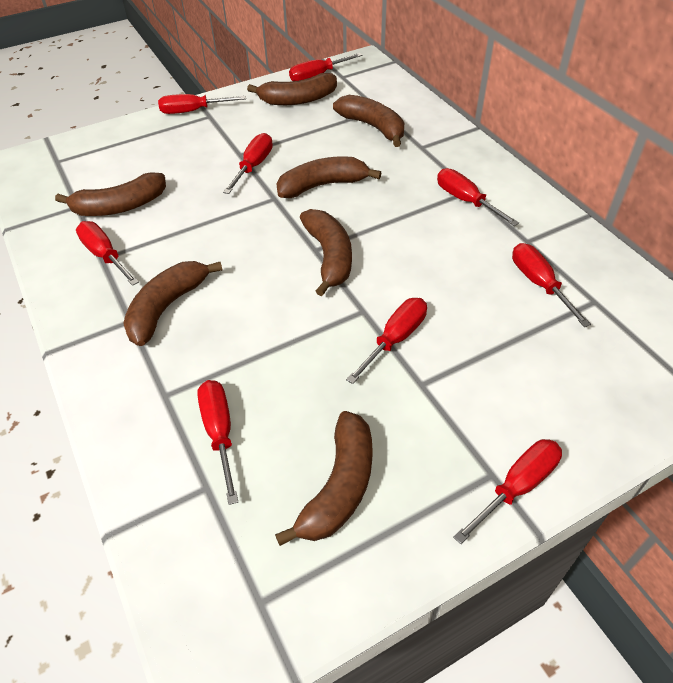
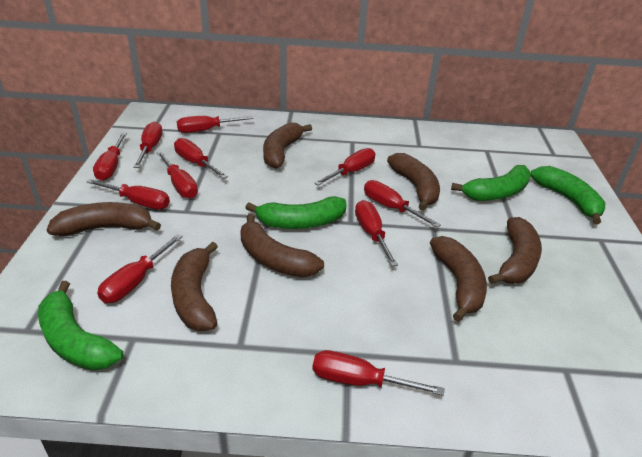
green banana: 0 -> 4
red screwdriver: 9 -> 11

